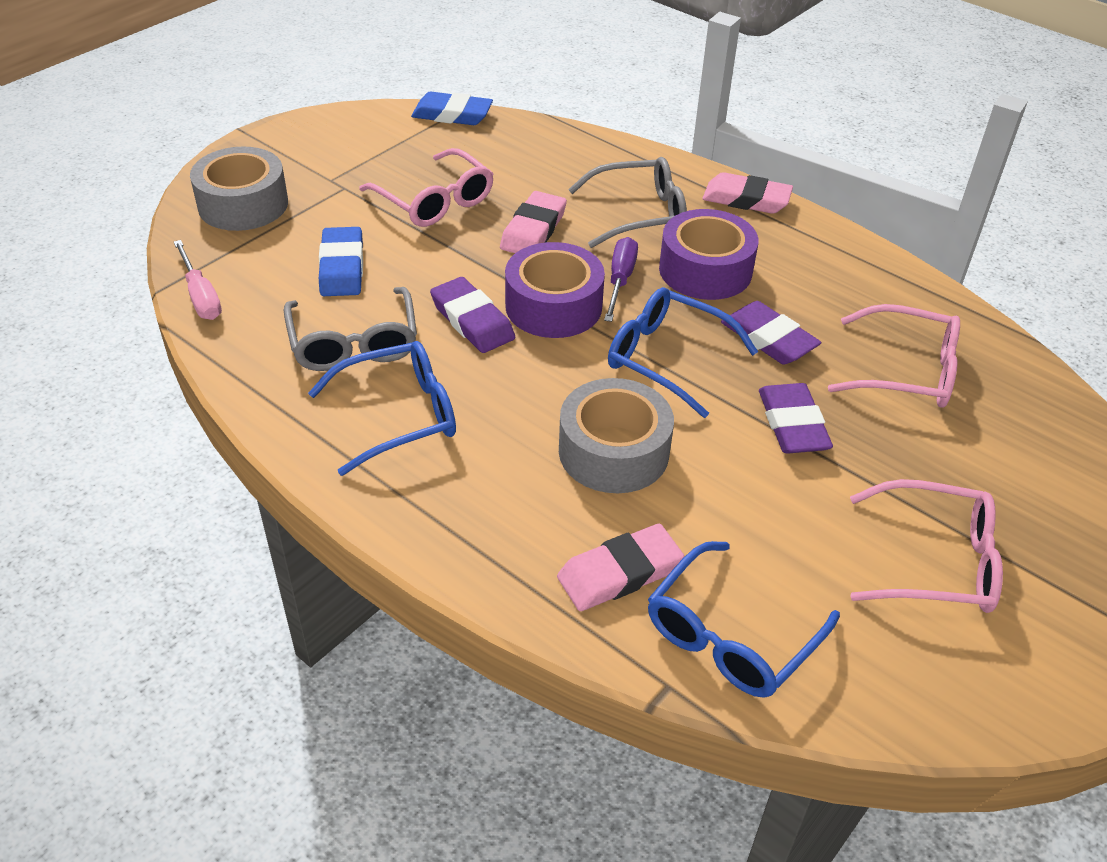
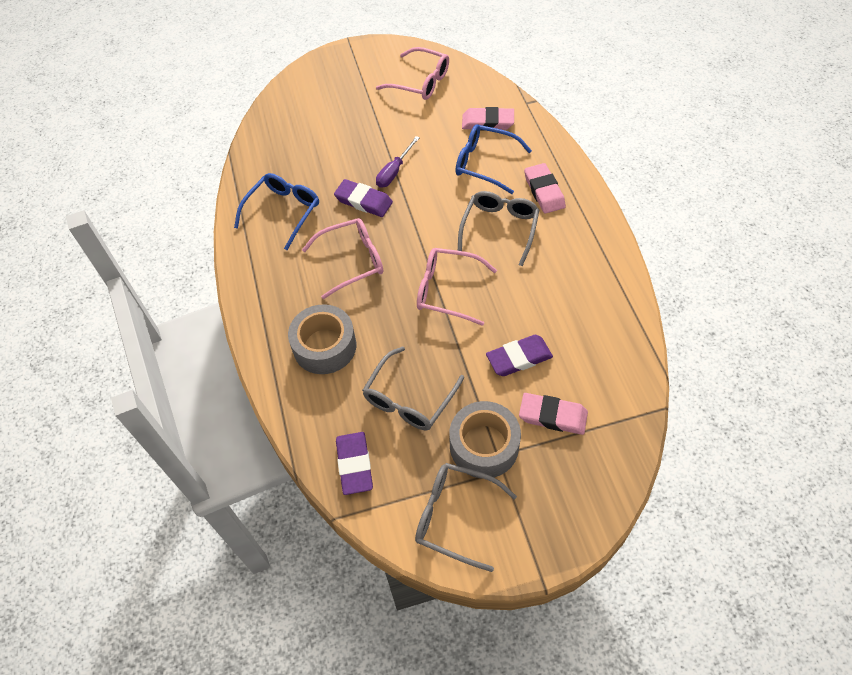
blue eraser: 2 -> 0
blue glasses: 3 -> 2
grey glasses: 2 -> 3
pink screwdriver: 1 -> 0
purple tape: 2 -> 0

